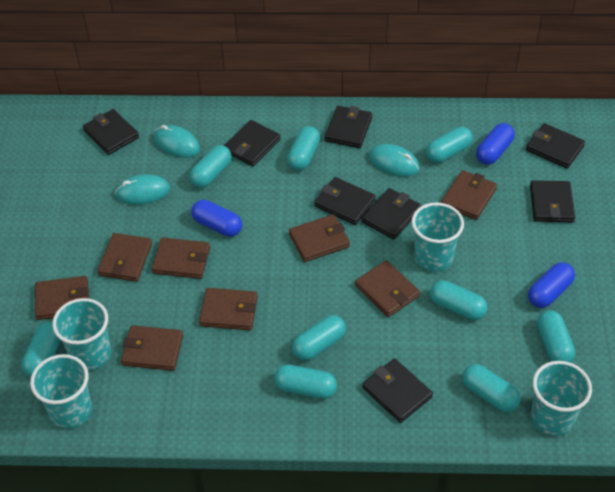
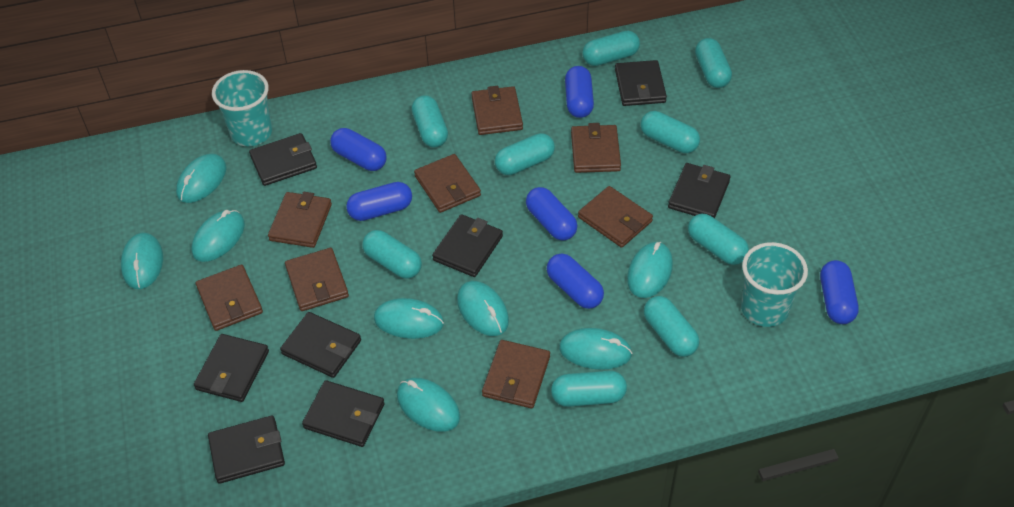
blue capsule: 3 -> 6
turquoise cup: 4 -> 2
turquoise mouse: 3 -> 8

